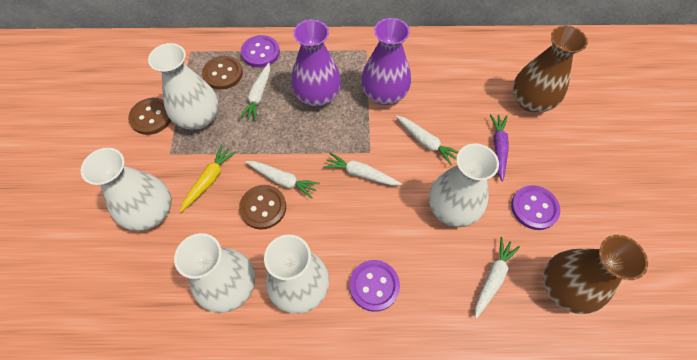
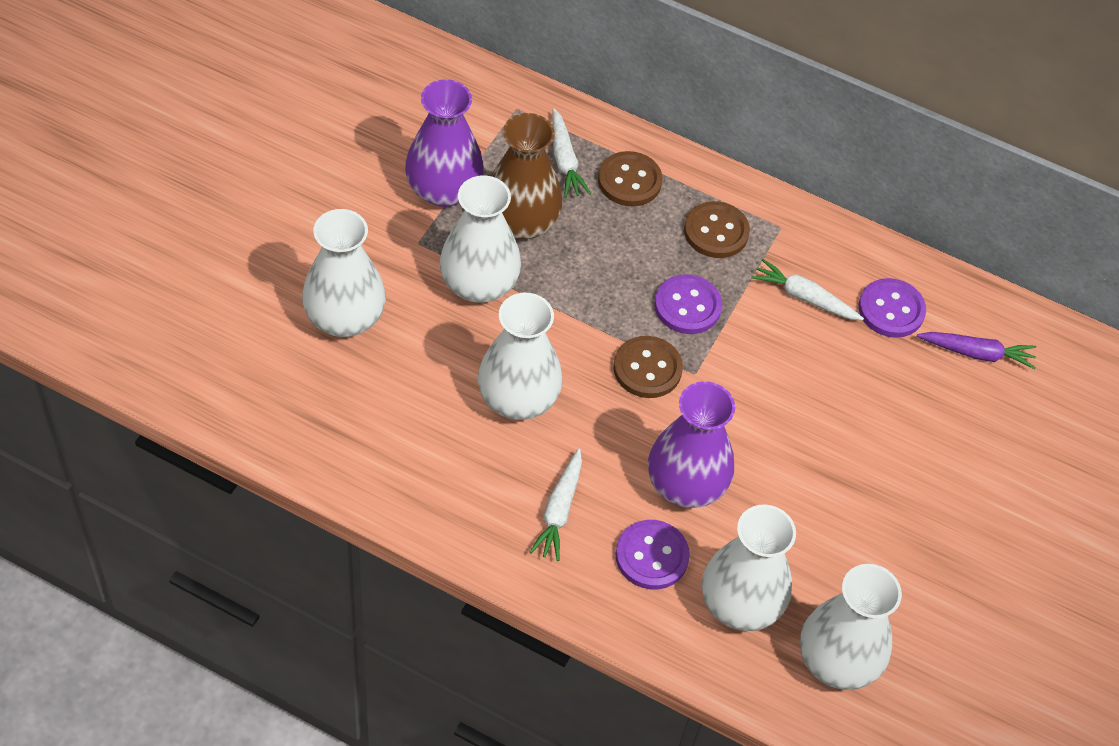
brown vase: 2 -> 1
white carrot: 5 -> 3
yellow carrot: 1 -> 0

